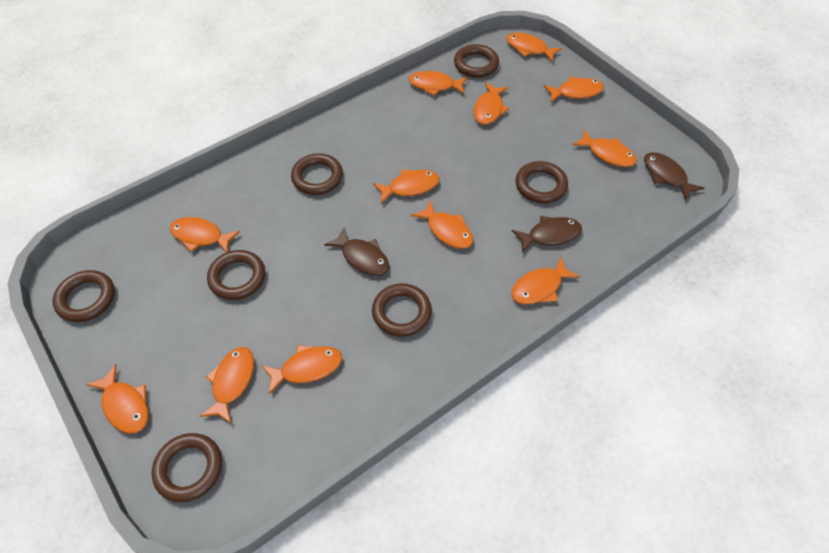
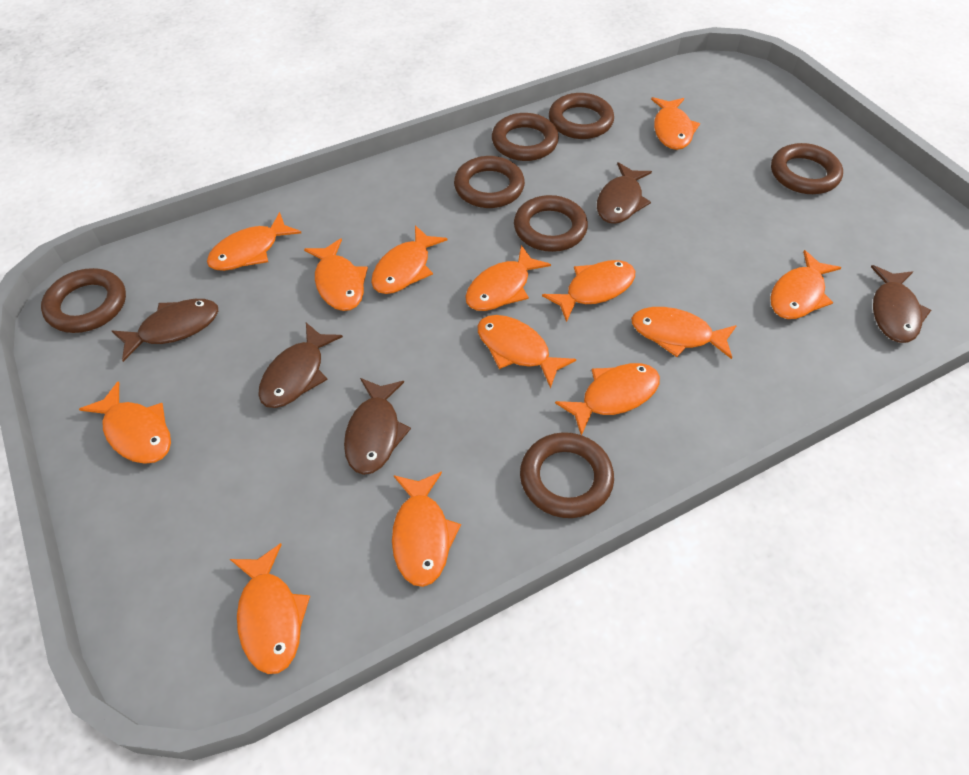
brown fish: 3 -> 5
orange fish: 12 -> 13

